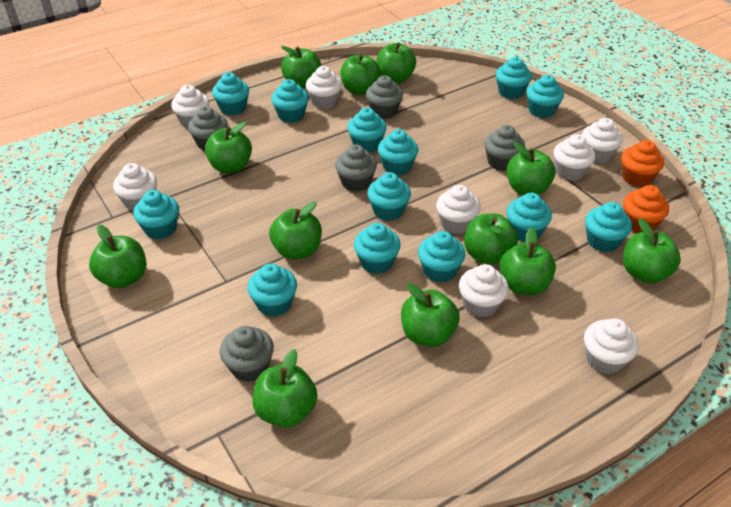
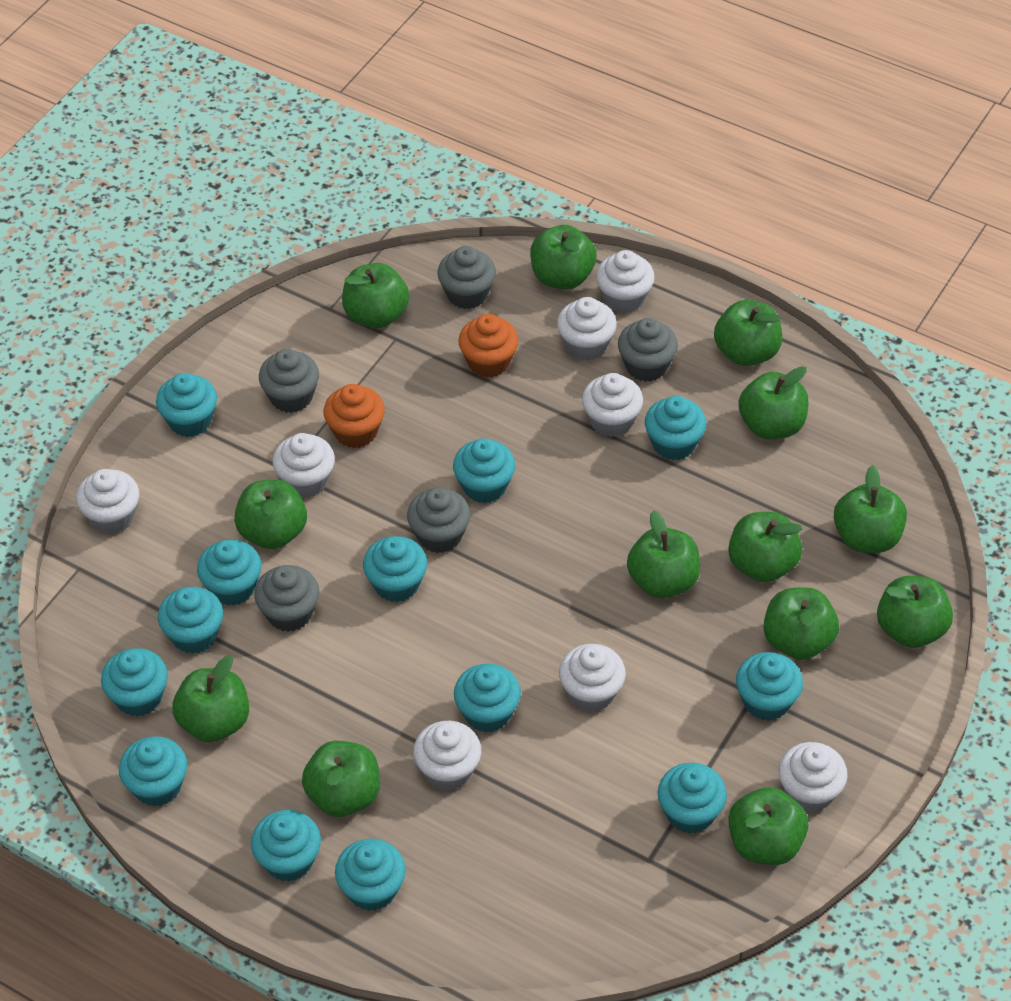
green apple: 12 -> 13

